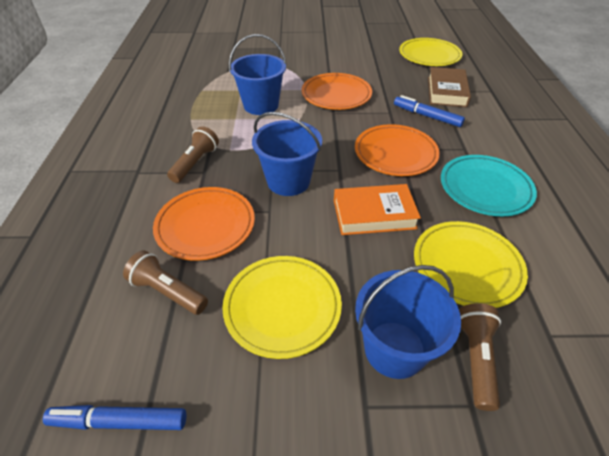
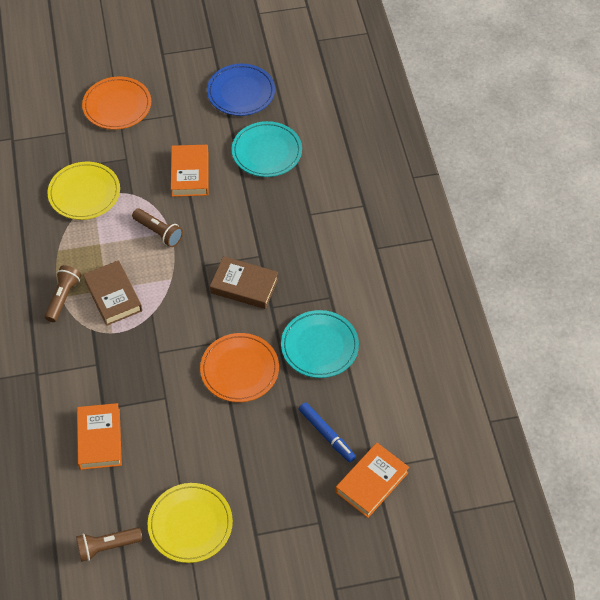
blue bucket: 3 -> 0
blue marker: 2 -> 1
blue plate: 0 -> 1
brown book: 1 -> 2
orange book: 1 -> 3
orange plate: 3 -> 2
turquoise plate: 1 -> 2
yellow plate: 3 -> 2

